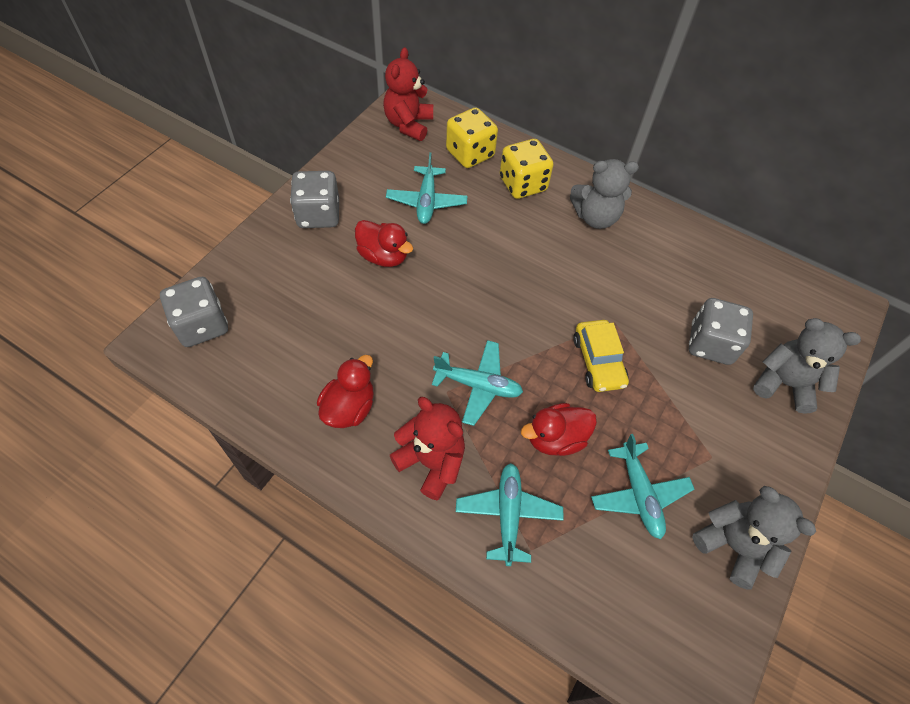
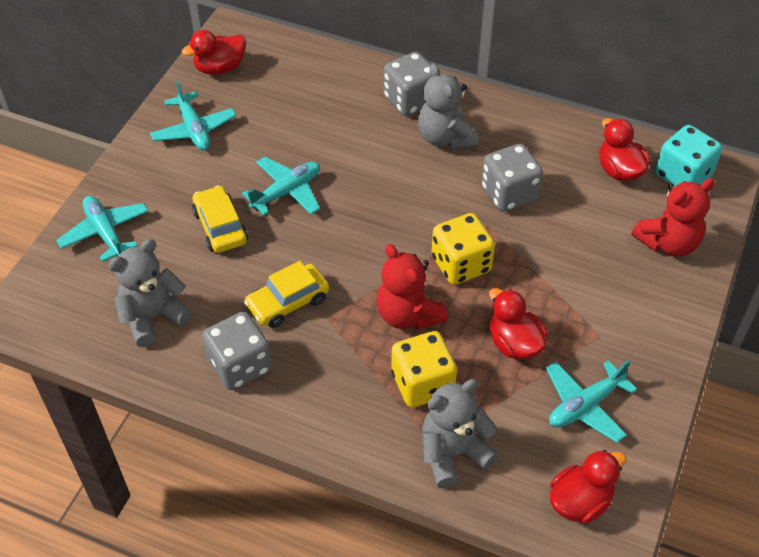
red duck: 3 -> 4
turquoise dice: 0 -> 1
yellow car: 1 -> 2

